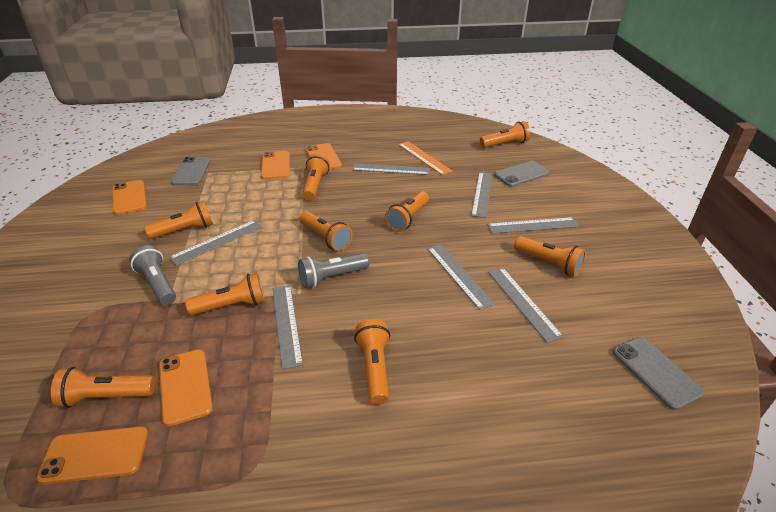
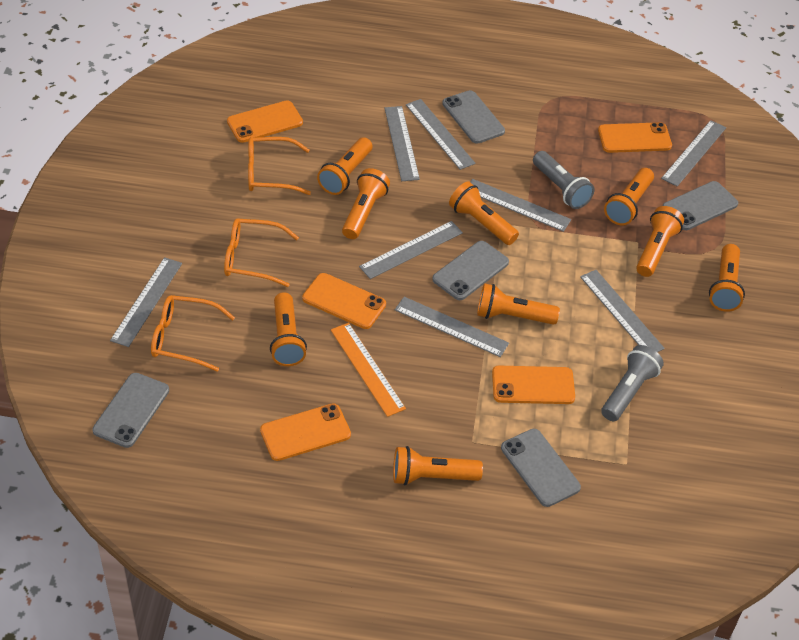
grey phone: 3 -> 5
grey ruler: 7 -> 8
orange glasses: 0 -> 3

